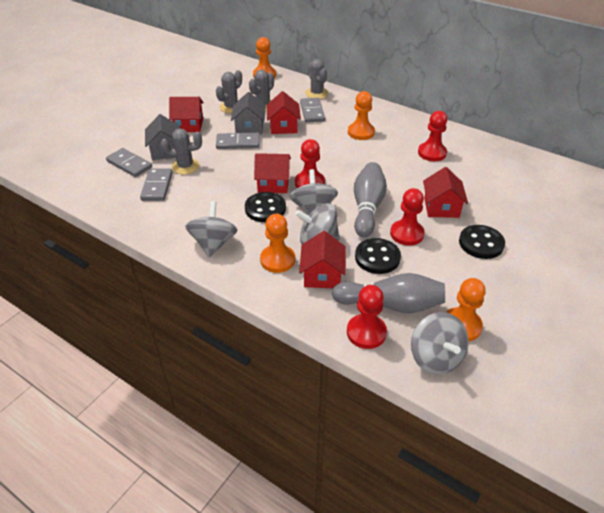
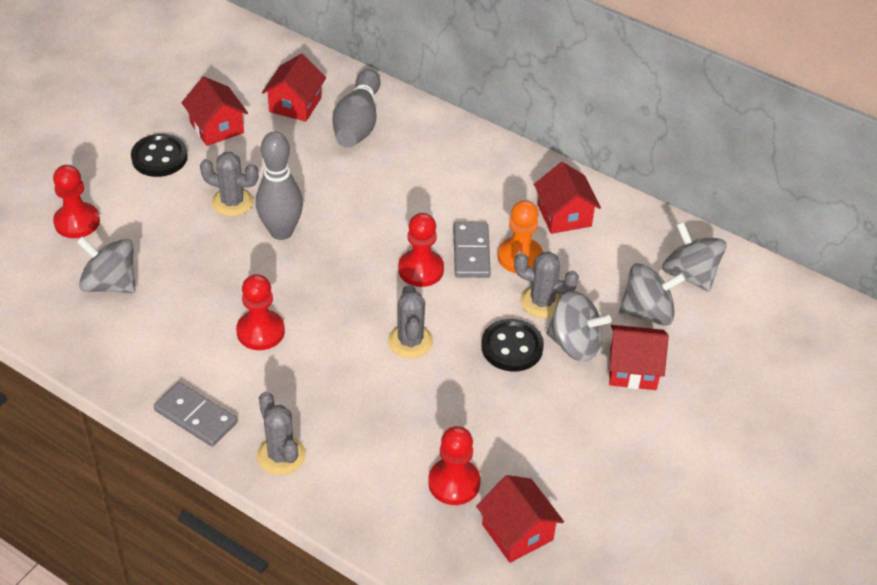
black button: 3 -> 2
grey domino: 4 -> 2
grey house: 2 -> 0
orange pawn: 4 -> 1

